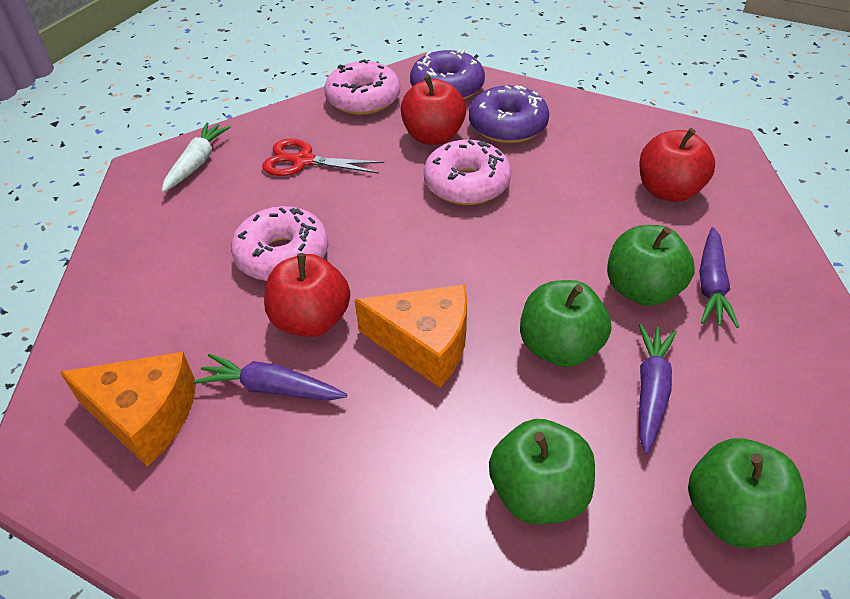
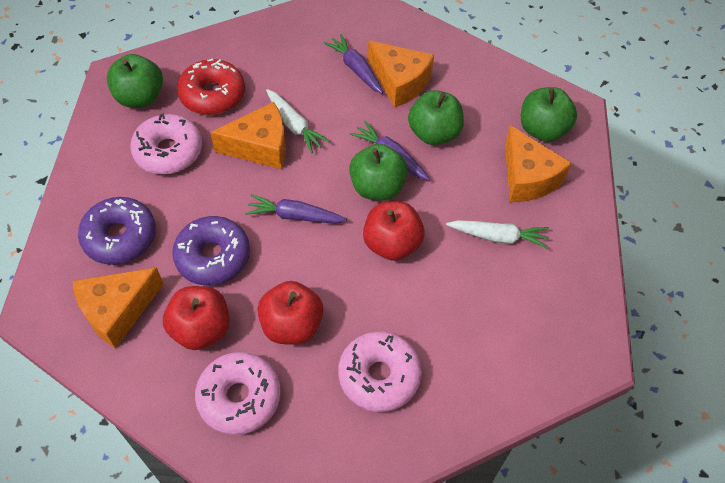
orange cheese: 2 -> 4
red donut: 0 -> 1
red scissors: 1 -> 0
white carrot: 1 -> 2

